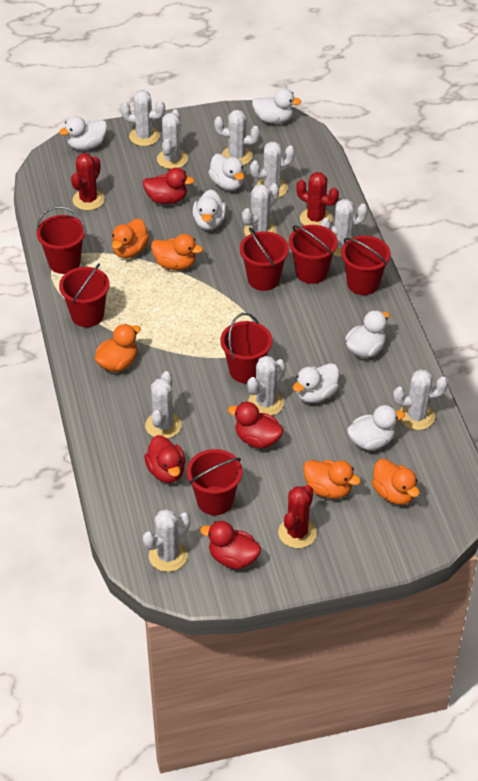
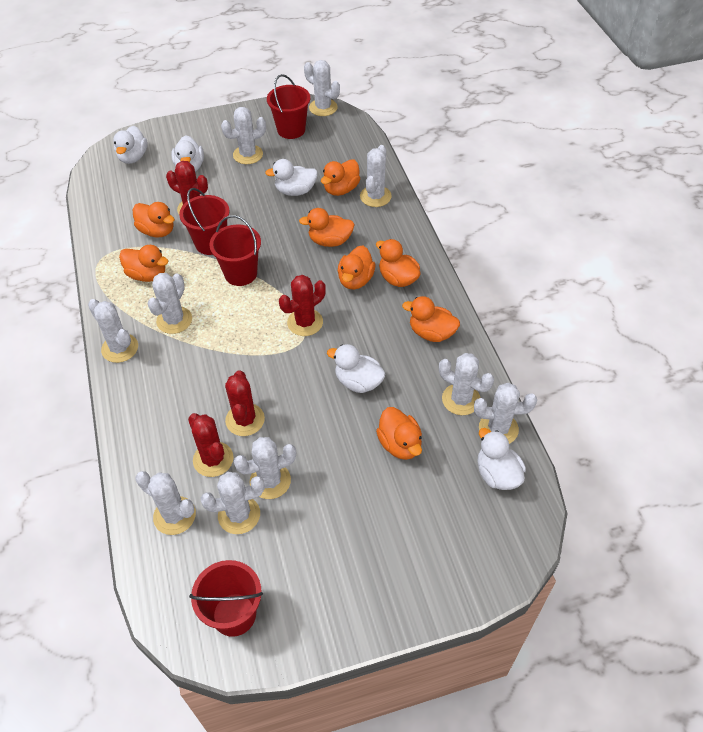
orange duck: 5 -> 8
red bucket: 7 -> 4
red cactus: 3 -> 4
red duck: 4 -> 0
white duck: 7 -> 5

